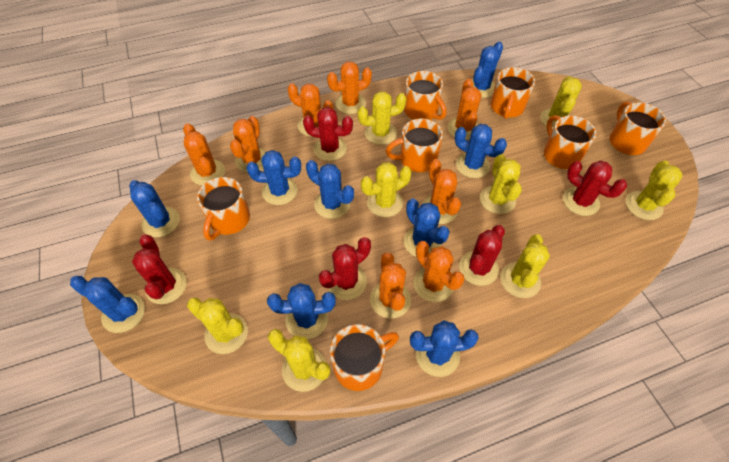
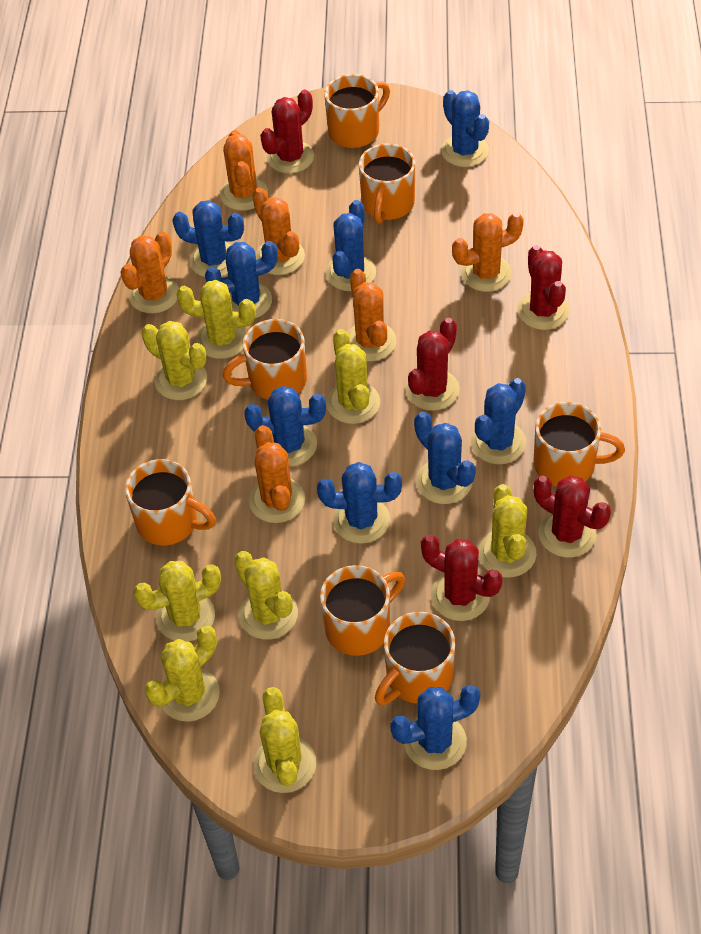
orange cactus: 8 -> 6

